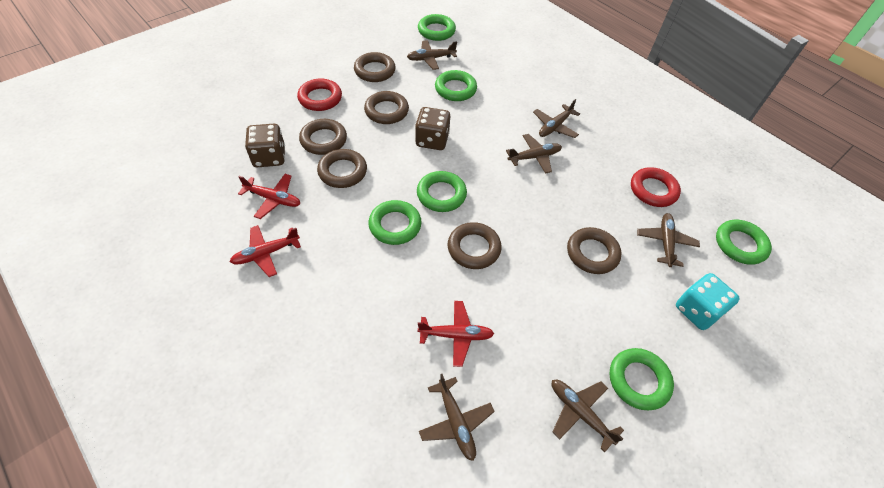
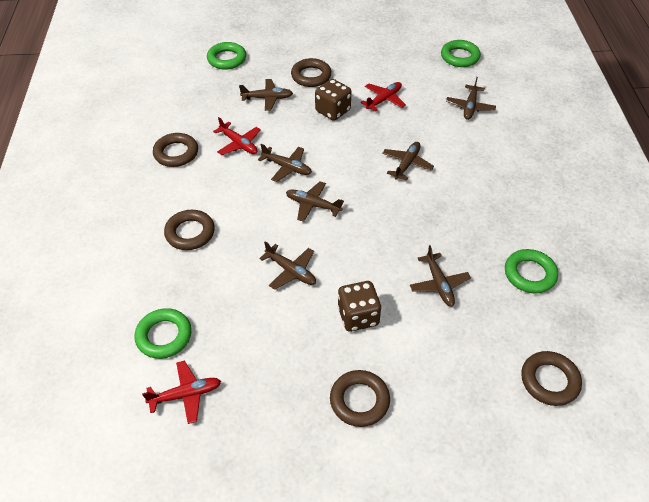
brown plane: 6 -> 7
brown ring: 6 -> 5
green ring: 6 -> 4
red ring: 2 -> 0
turquoise dice: 1 -> 0

